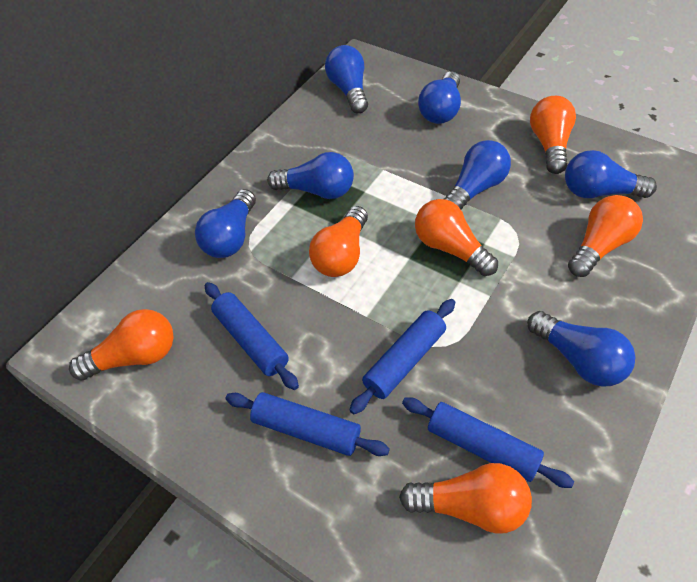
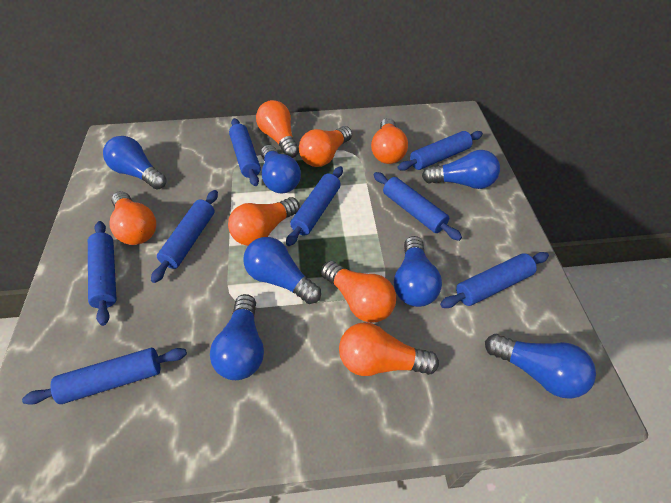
blue rolling pin: 4 -> 8
orange light bulb: 6 -> 7

